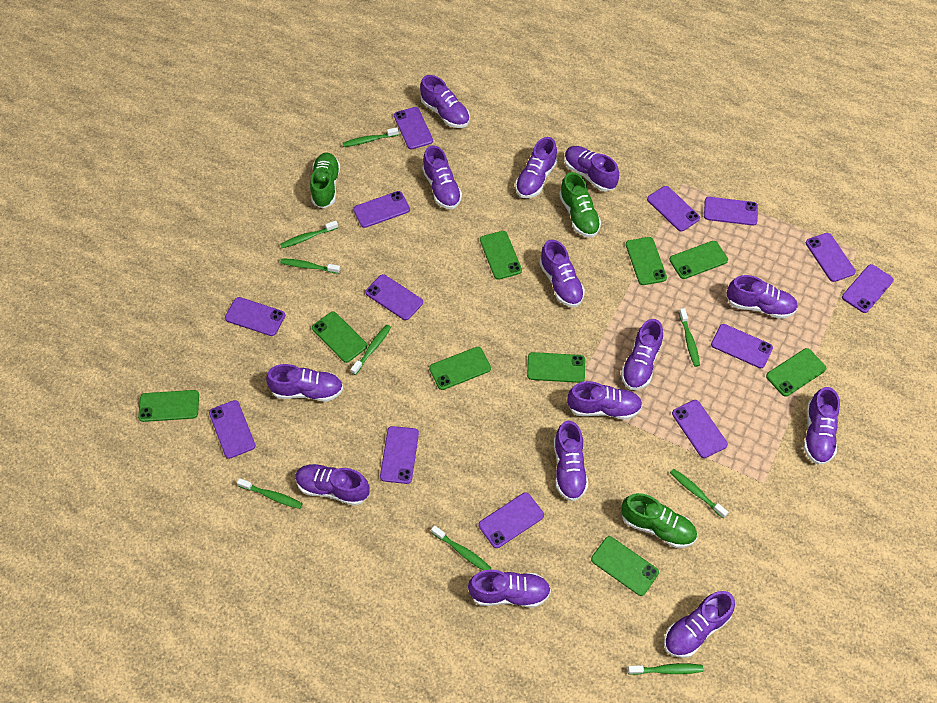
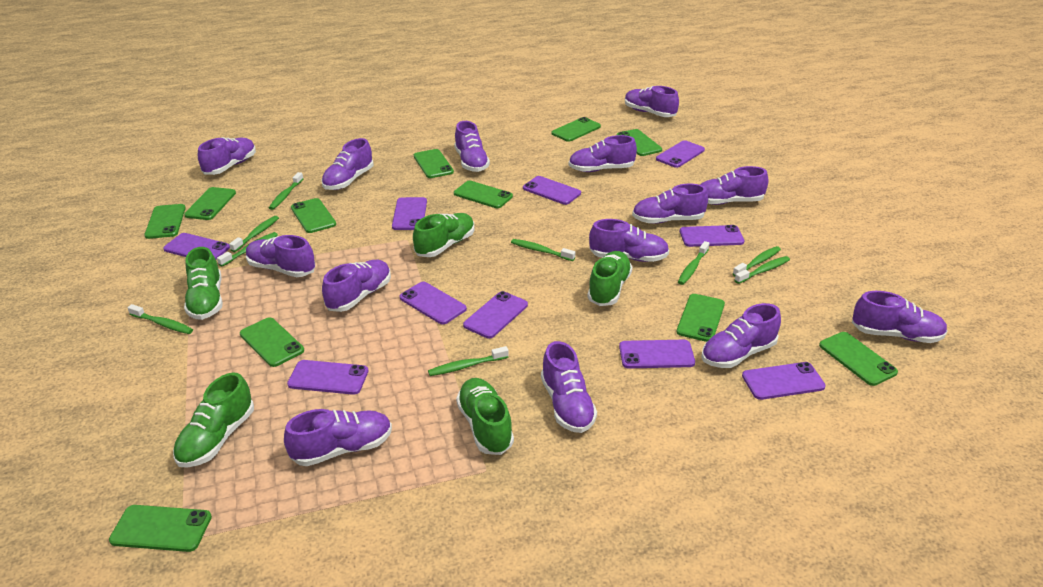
green phone: 9 -> 11
green shoe: 3 -> 5
purple phone: 13 -> 10

